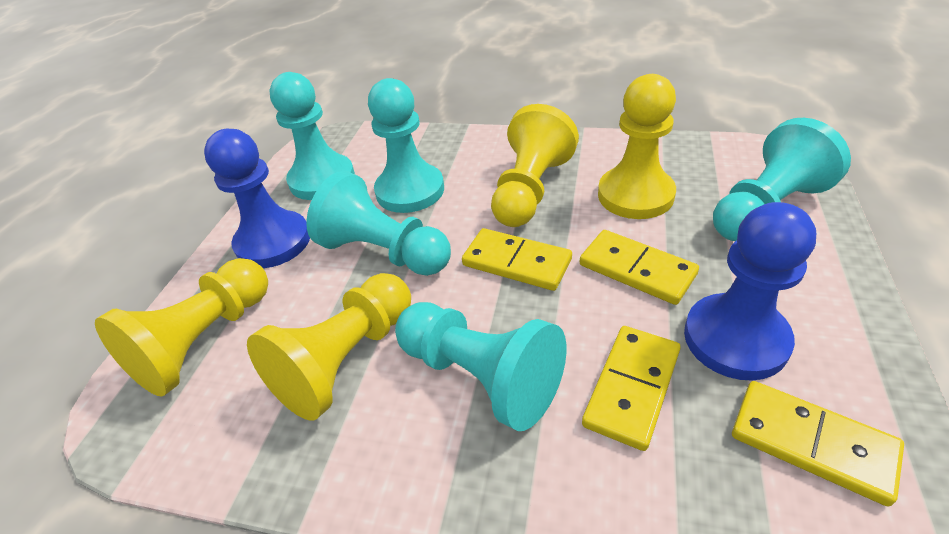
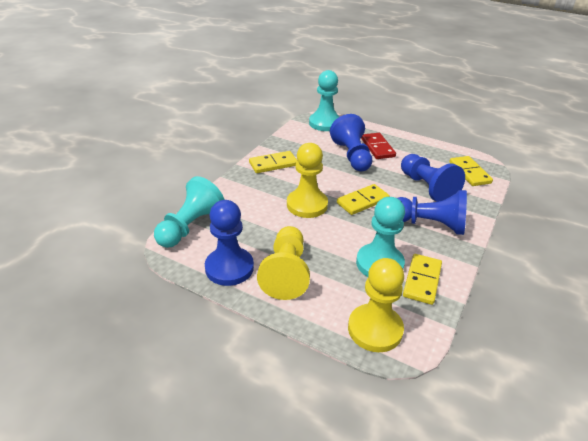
blue pawn: 2 -> 4
red domino: 0 -> 1
turquoise pawn: 5 -> 3
yellow pawn: 4 -> 3

